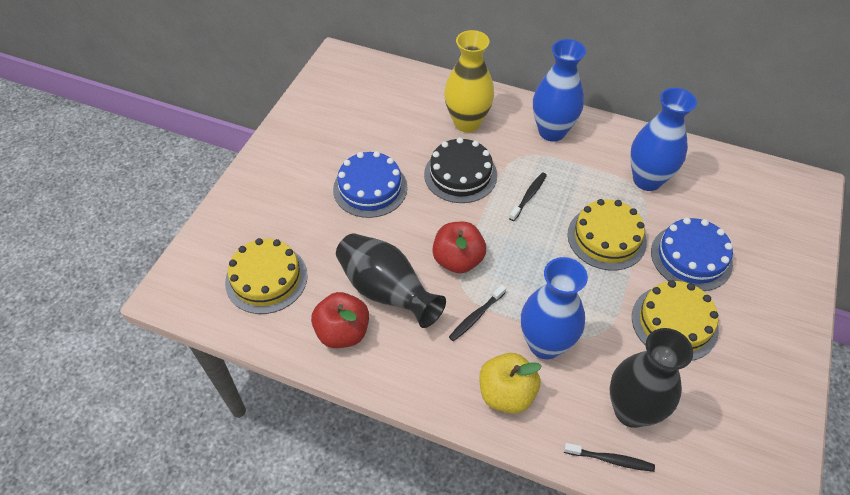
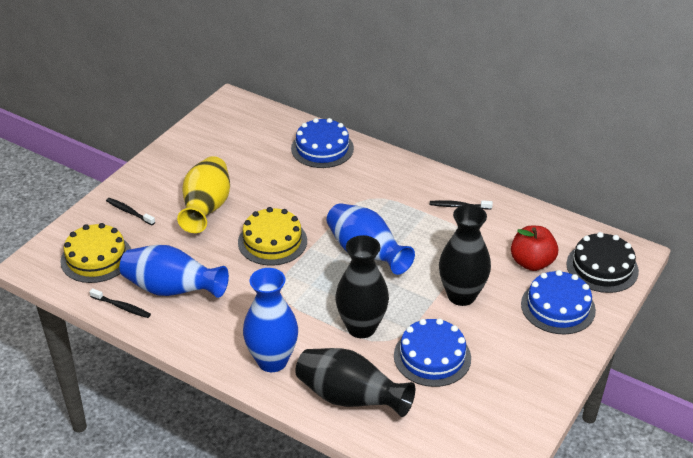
black vase: 2 -> 3
blue cake: 2 -> 3
red apple: 2 -> 1
yellow apple: 1 -> 0
yellow cake: 3 -> 2

